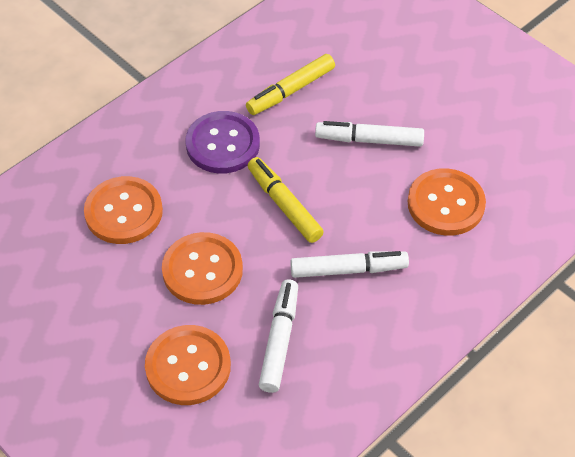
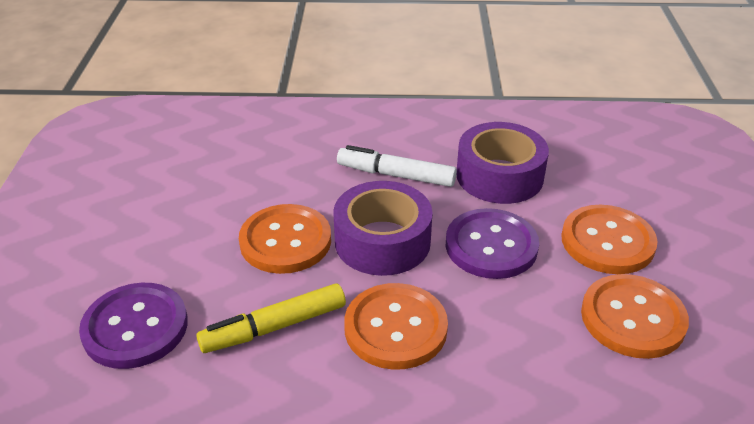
purple button: 1 -> 2
purple tape: 0 -> 2
white marker: 3 -> 1
yellow marker: 2 -> 1

